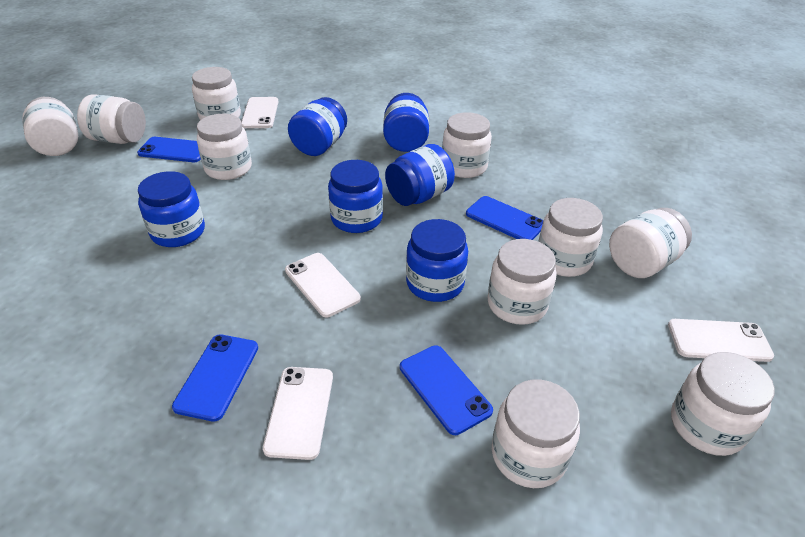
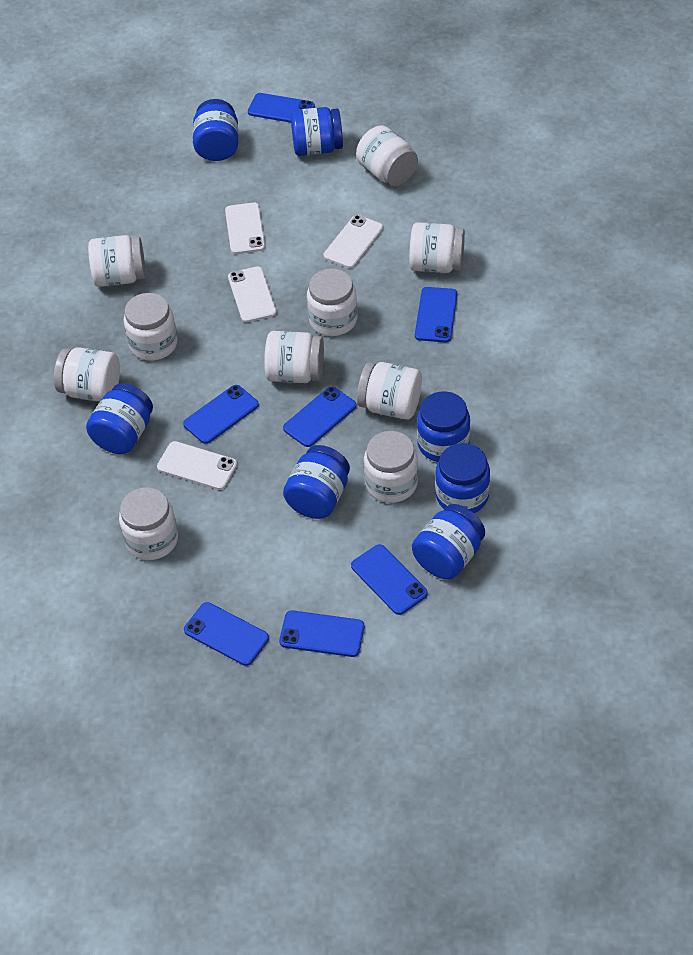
blue jar: 6 -> 7
blue phone: 4 -> 7

